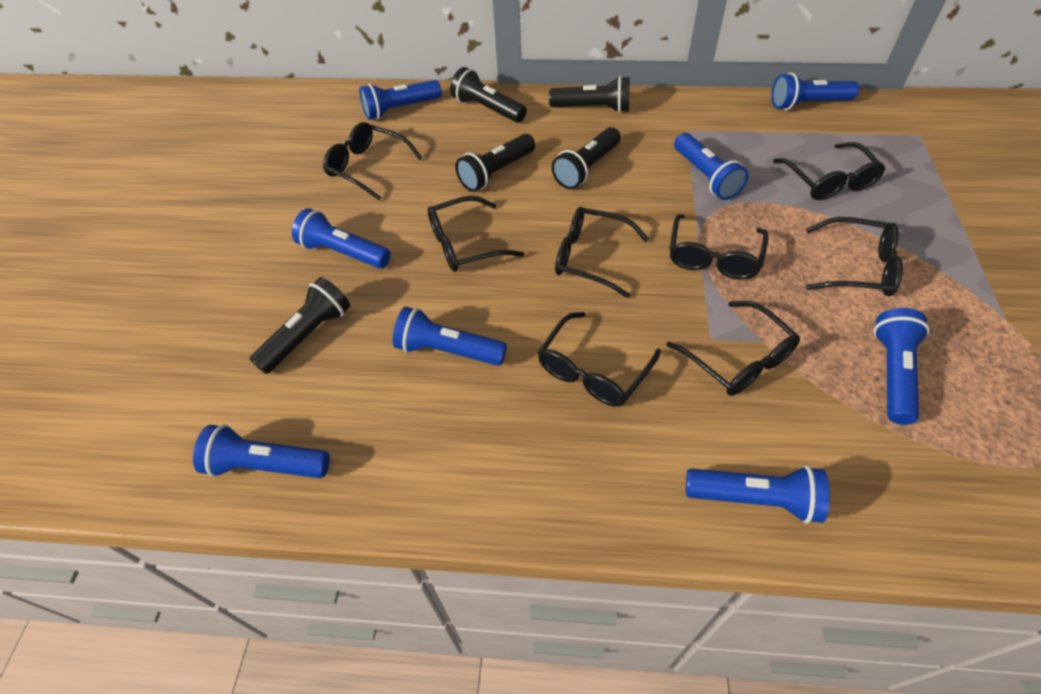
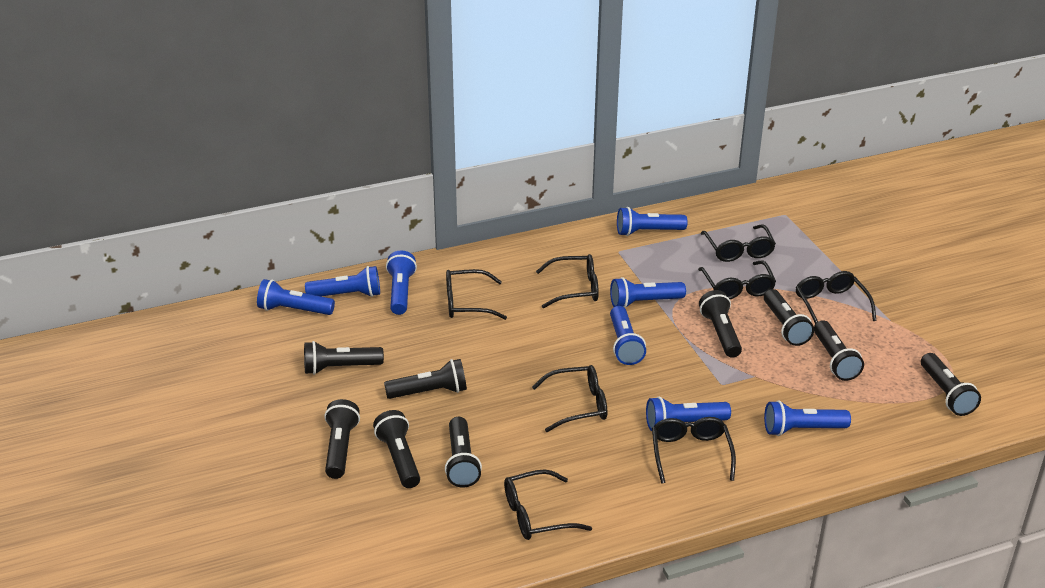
black flashlight: 5 -> 9

